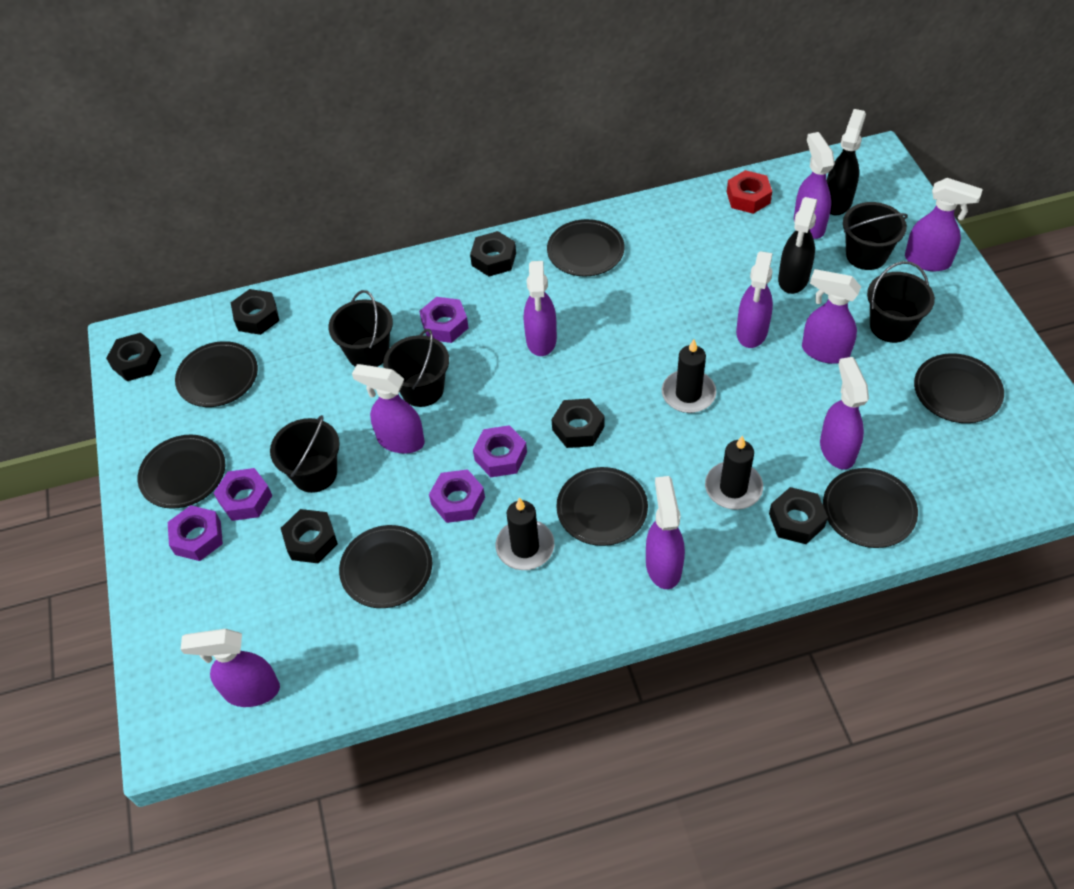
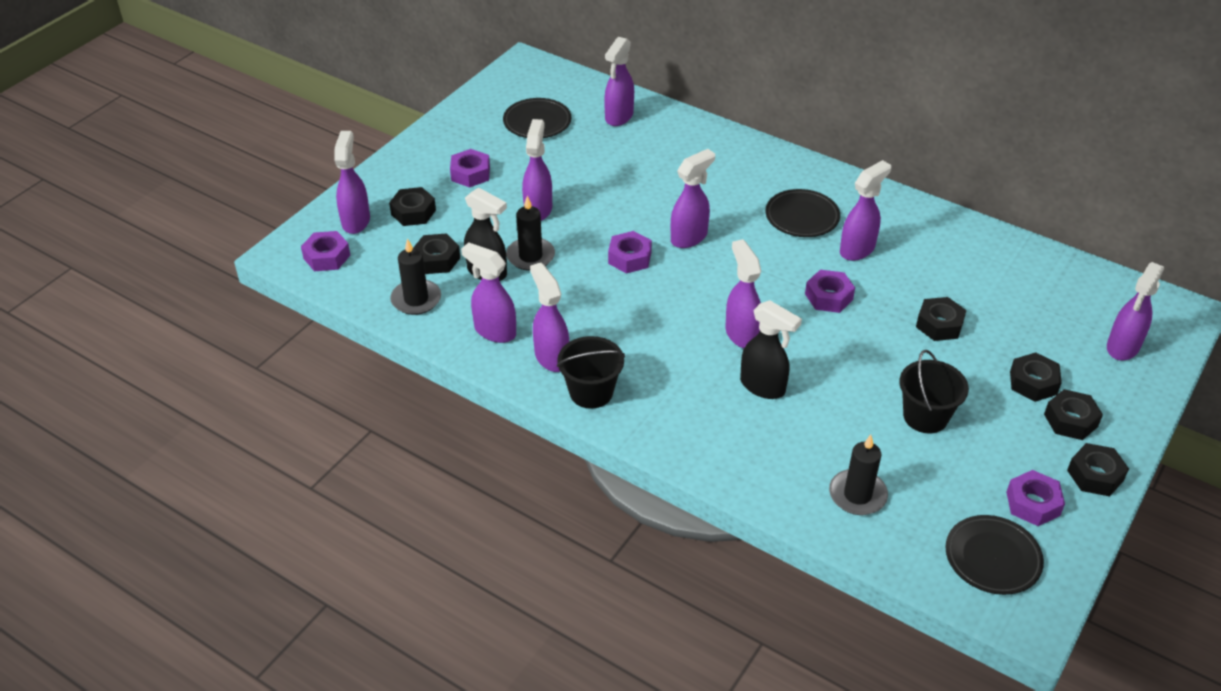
black bucket: 5 -> 2
black plate: 7 -> 3
red nut: 1 -> 0

